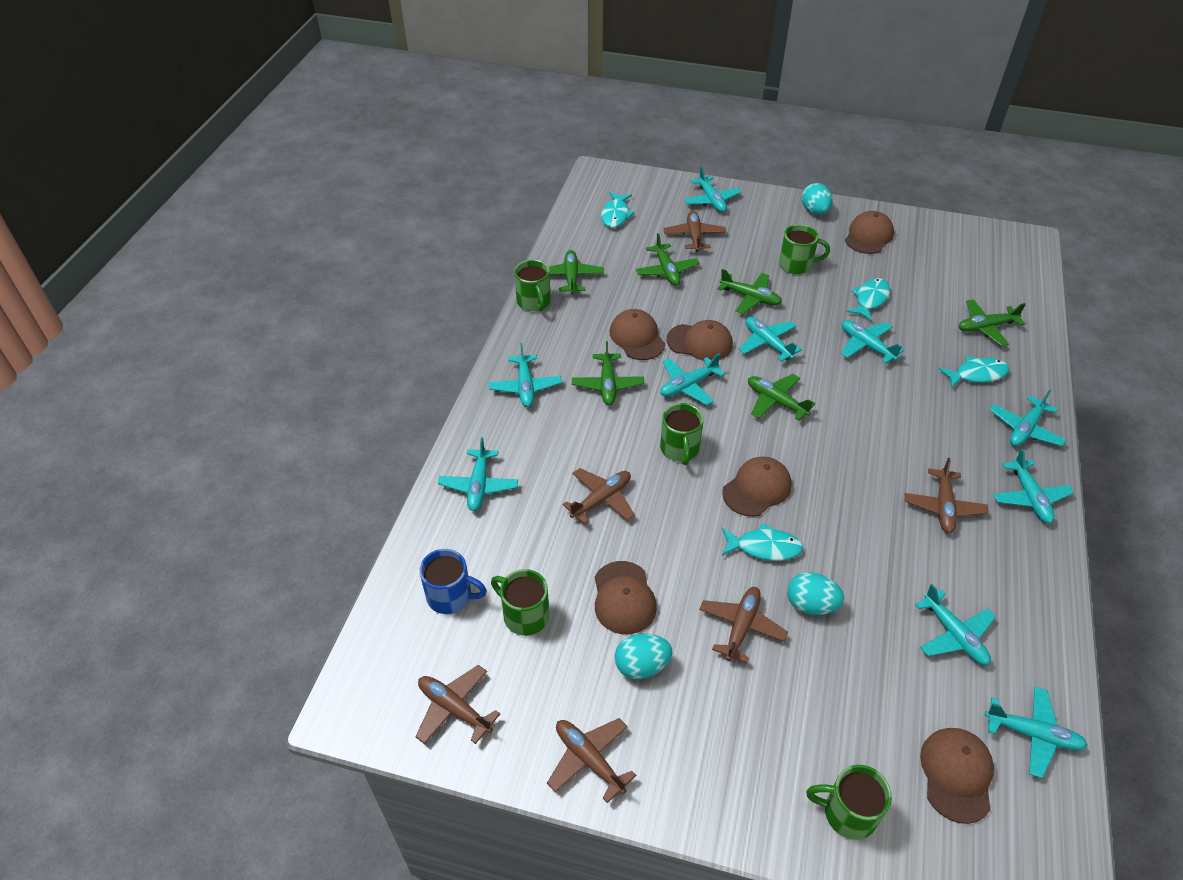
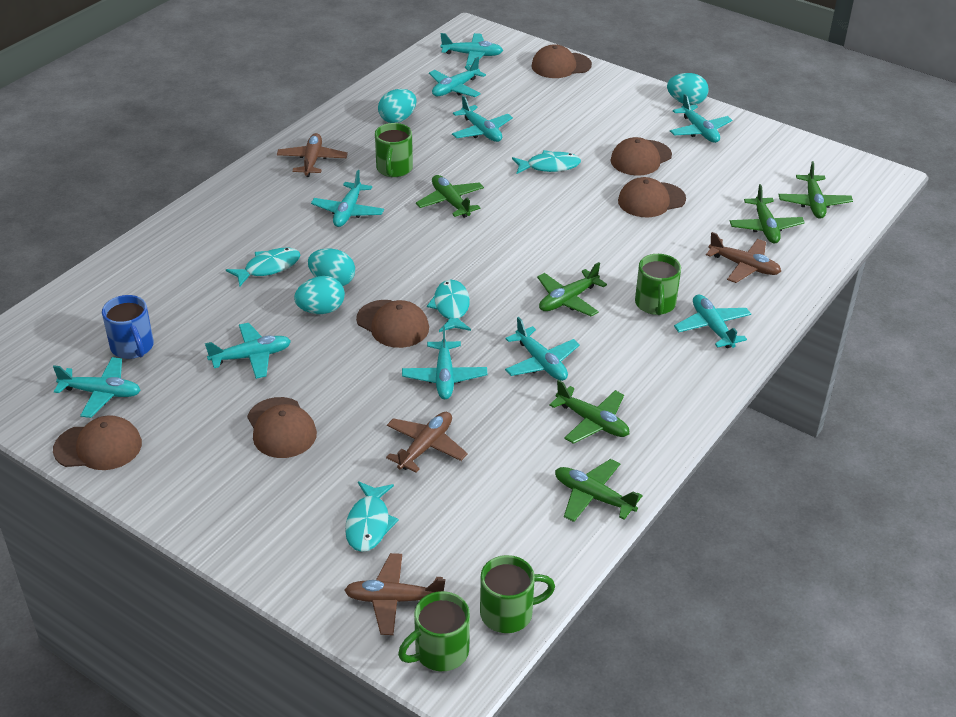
brown plane: 6 -> 4
green mug: 5 -> 4
turquoise egg: 3 -> 4

